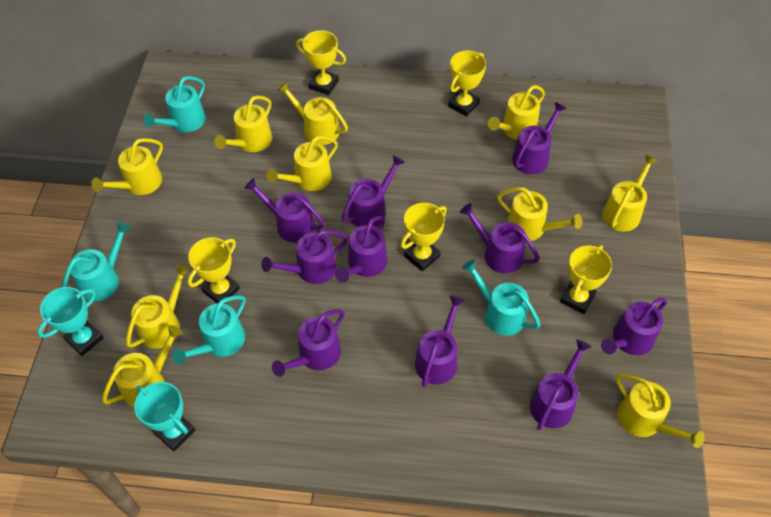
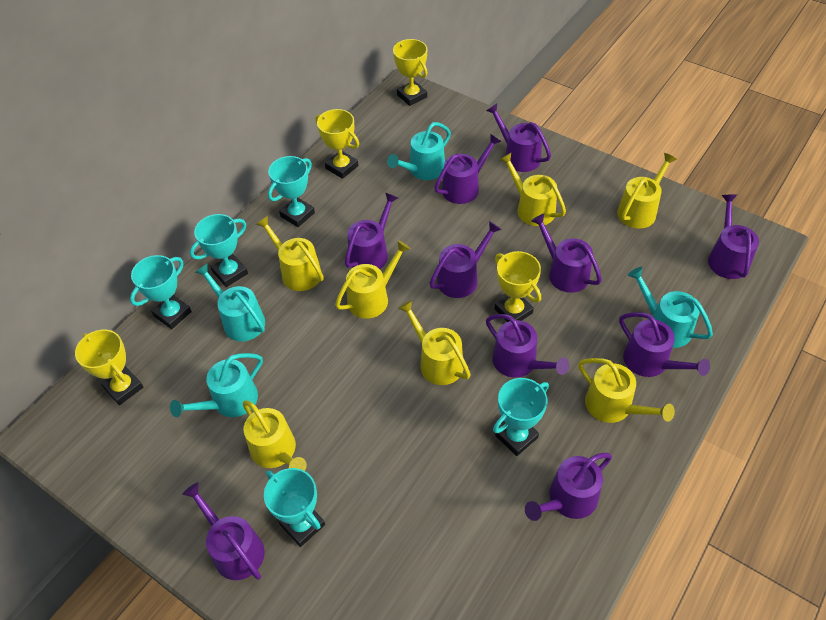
turquoise trophy: 2 -> 5
yellow trophy: 5 -> 4
yellow watering can: 10 -> 7

